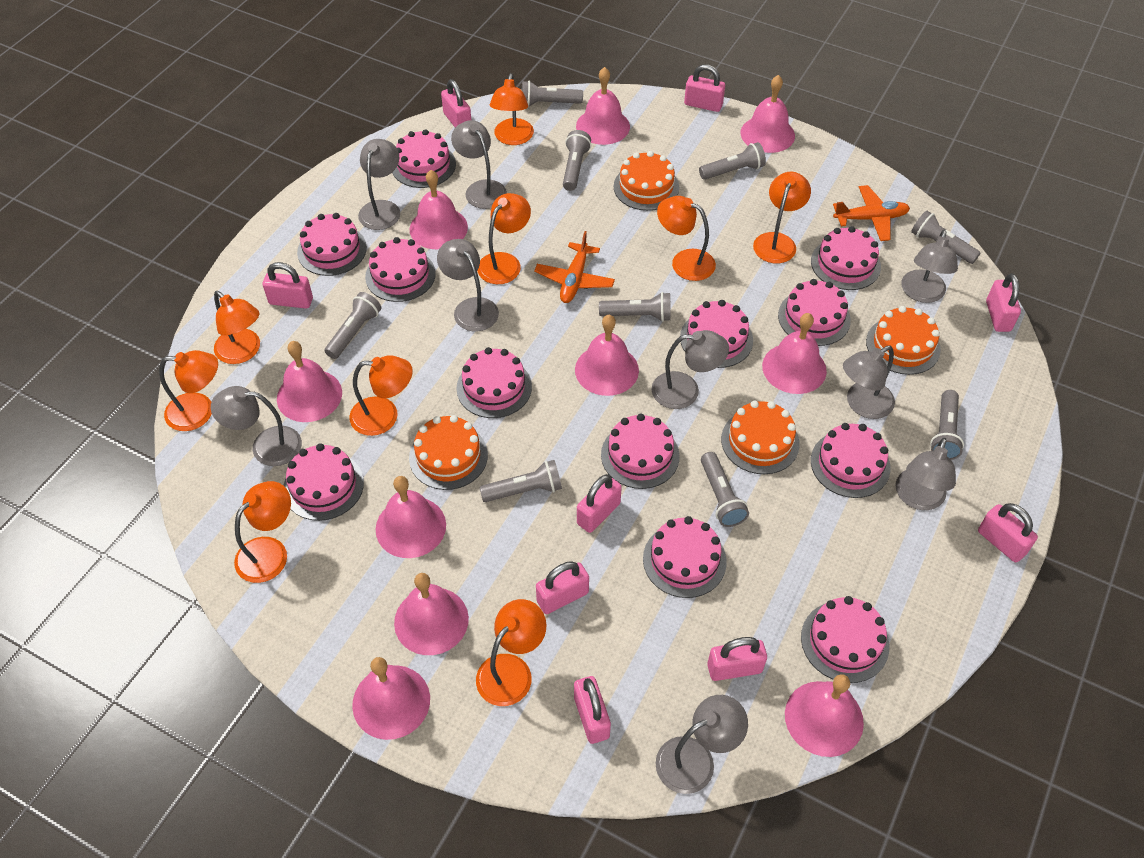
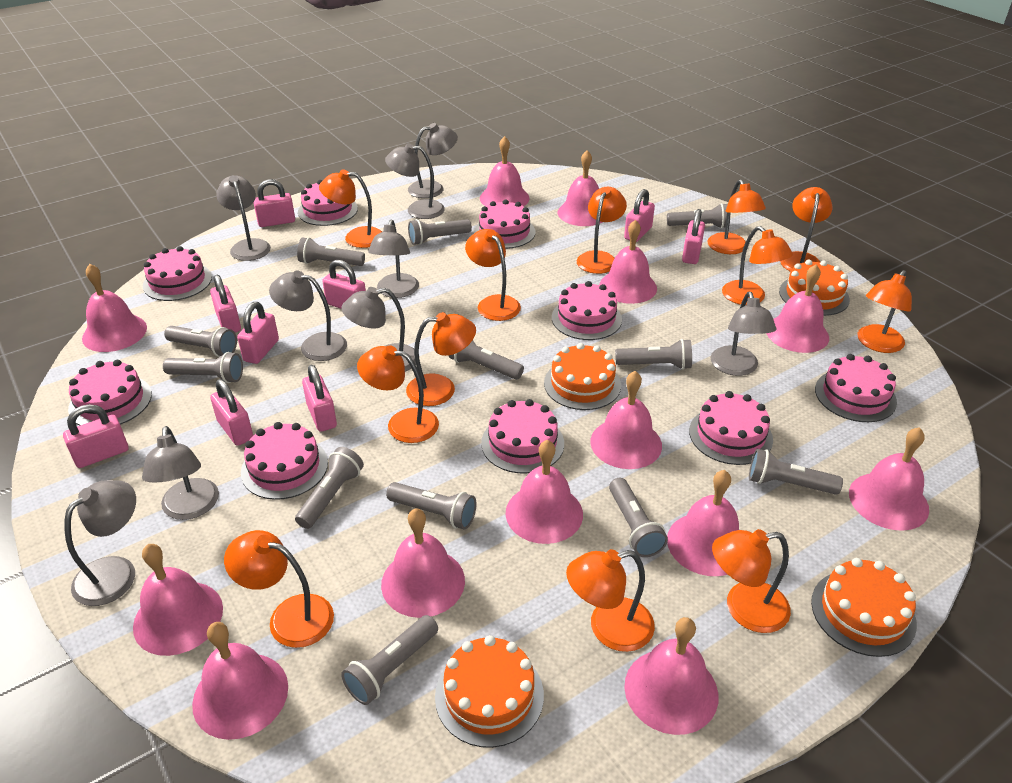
grey flashlight: 9 -> 12
orange lamp: 9 -> 12
orange plane: 2 -> 0
pink bell: 10 -> 13
pink cake: 12 -> 9

